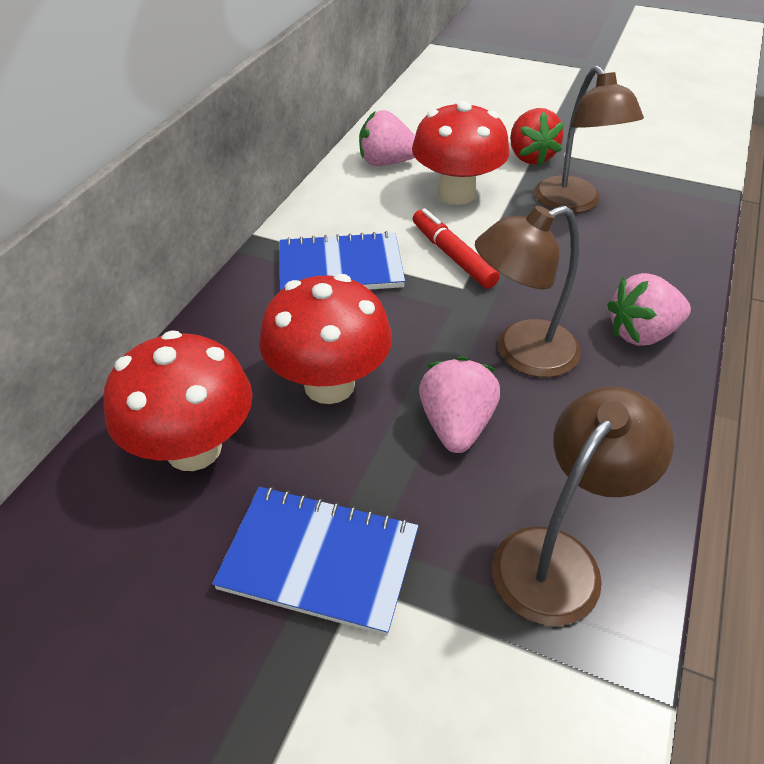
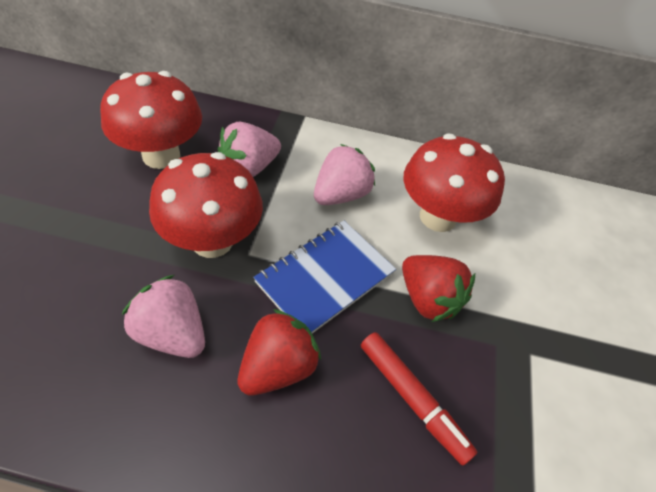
blue notebook: 2 -> 1
brown lamp: 3 -> 0
red strawberry: 1 -> 2

